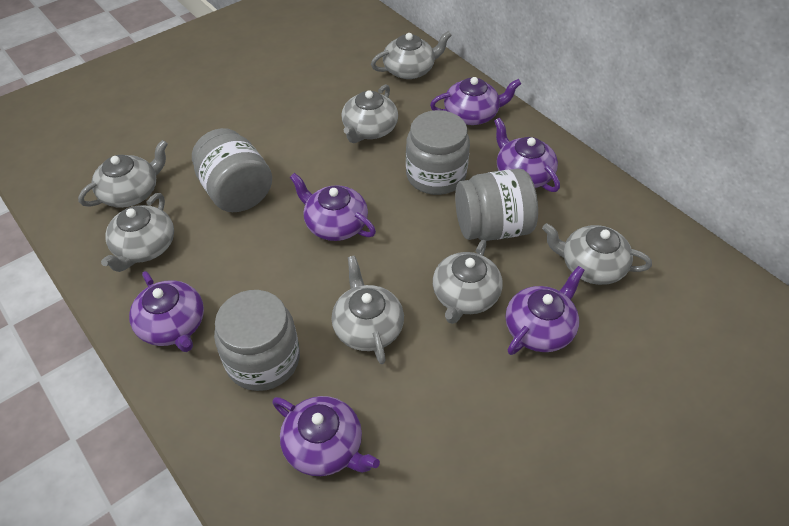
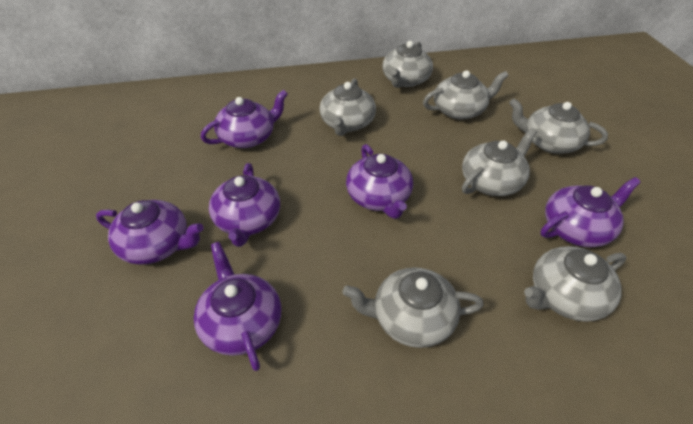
grey jar: 4 -> 0

